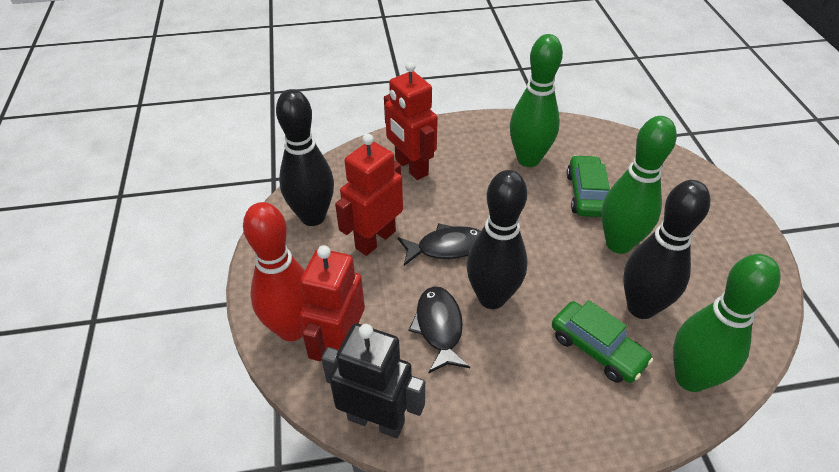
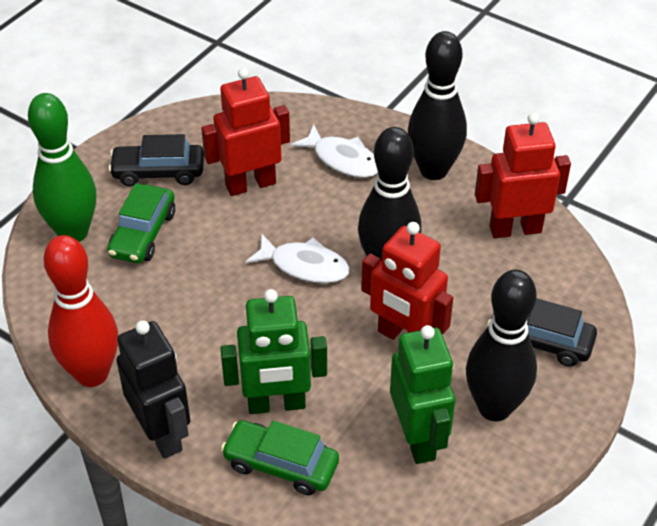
black car: 0 -> 2
black fish: 2 -> 0
green bowling pin: 3 -> 1
green robot: 0 -> 2
white fish: 0 -> 2

